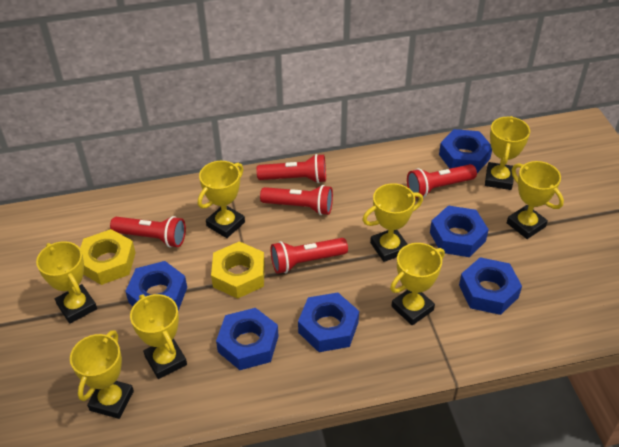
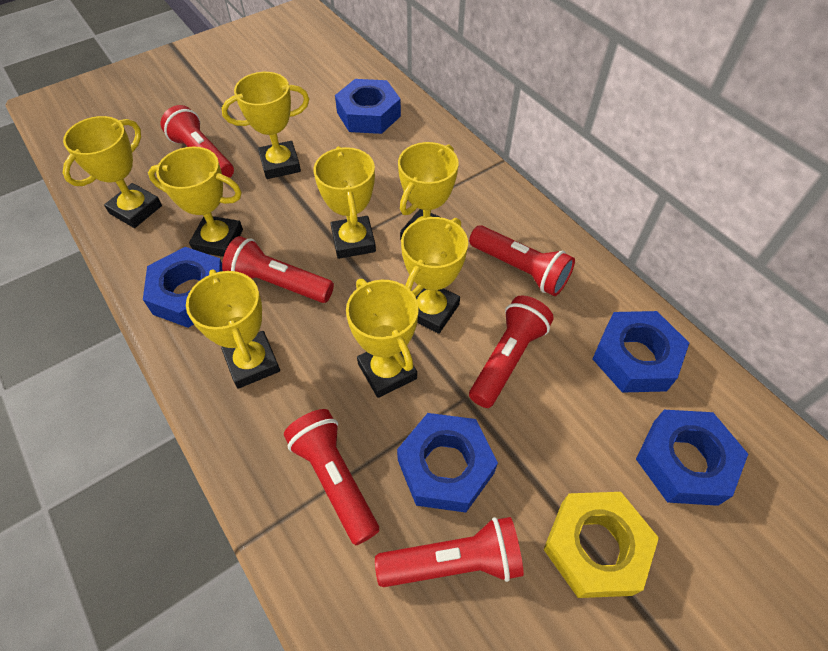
blue nut: 6 -> 5
red flashlight: 5 -> 6
yellow nut: 2 -> 1

